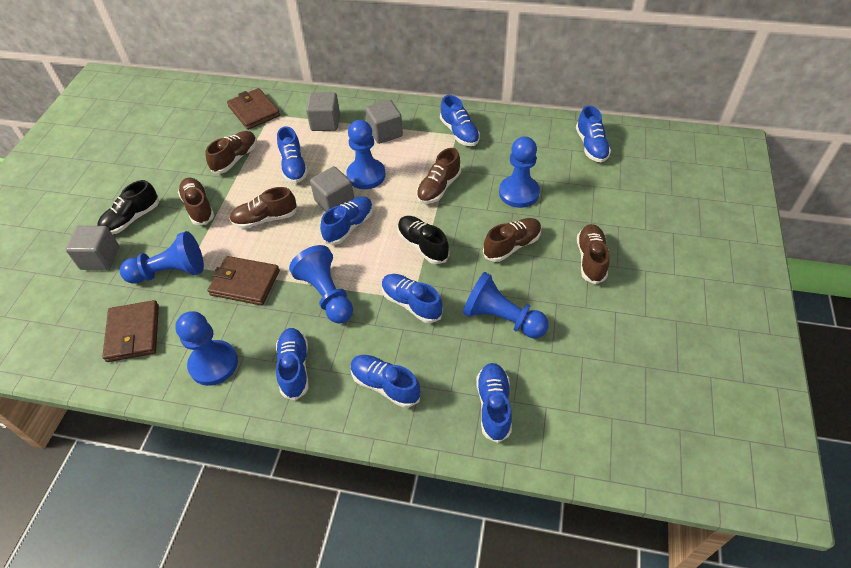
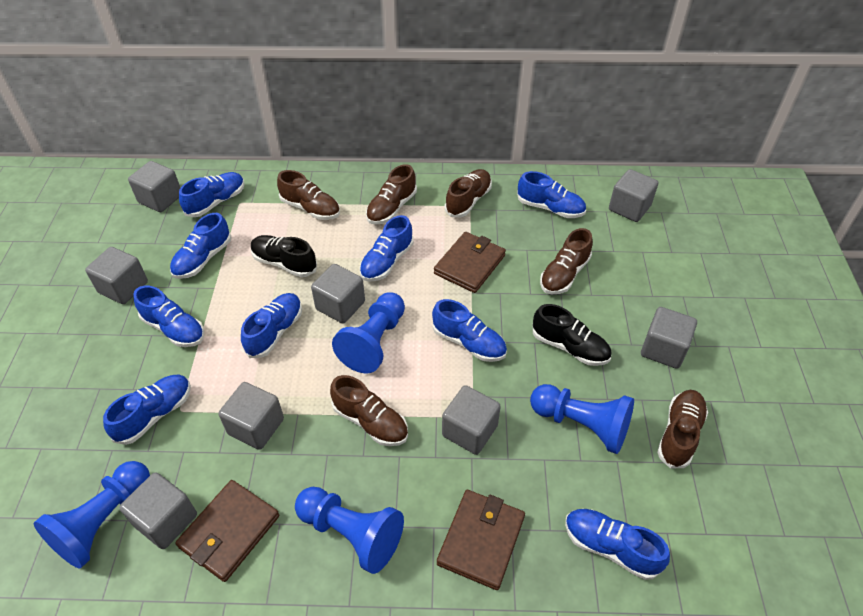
blue pawn: 6 -> 4
blue shoe: 8 -> 9
grey cube: 4 -> 8

